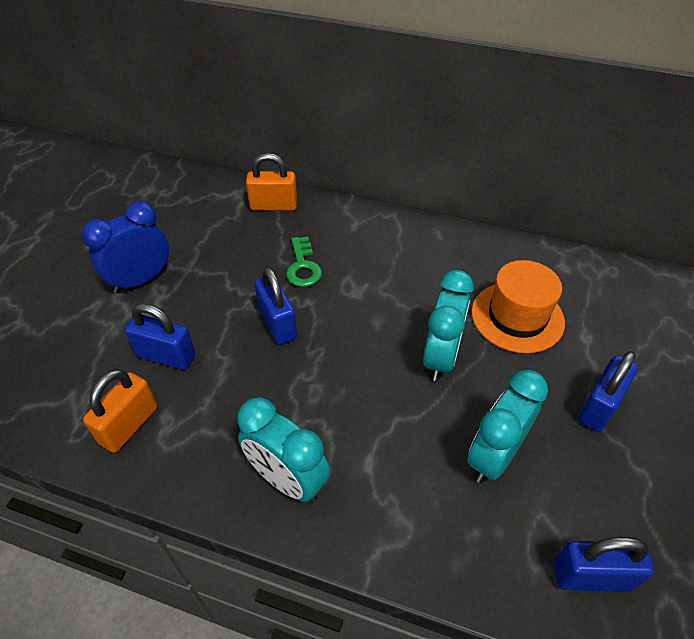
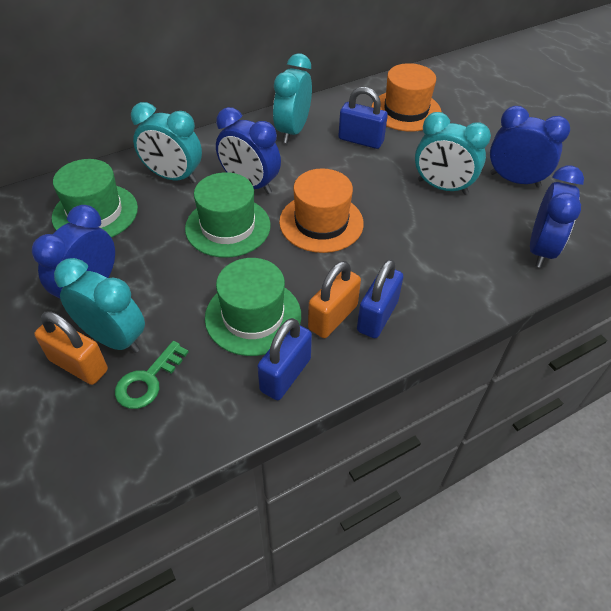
blue clock: 1 -> 4
blue padlock: 4 -> 3
green hat: 0 -> 3
orange hat: 1 -> 2
turquoise clock: 3 -> 4

